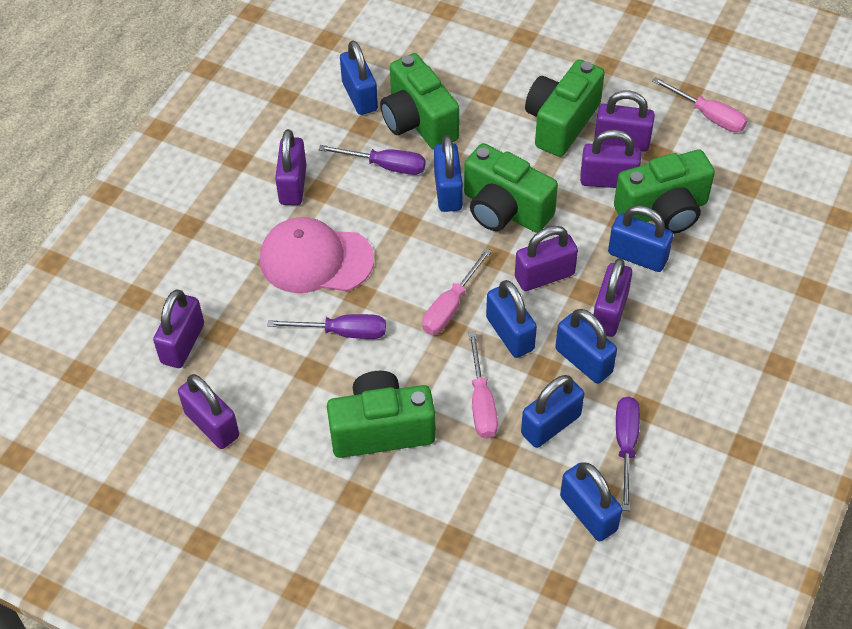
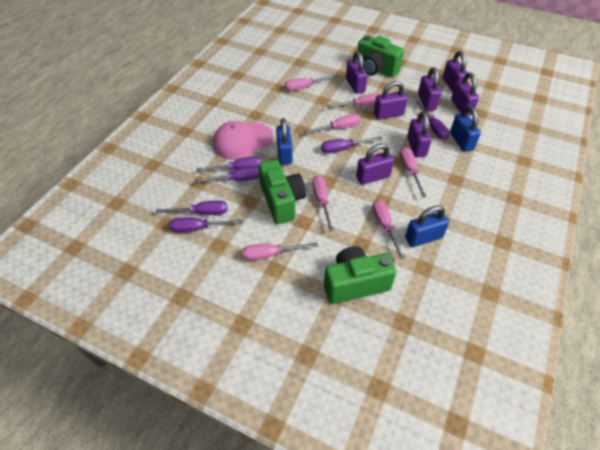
blue padlock: 7 -> 3
green camera: 5 -> 3
pink screwdriver: 3 -> 7
purple screwdriver: 3 -> 6

